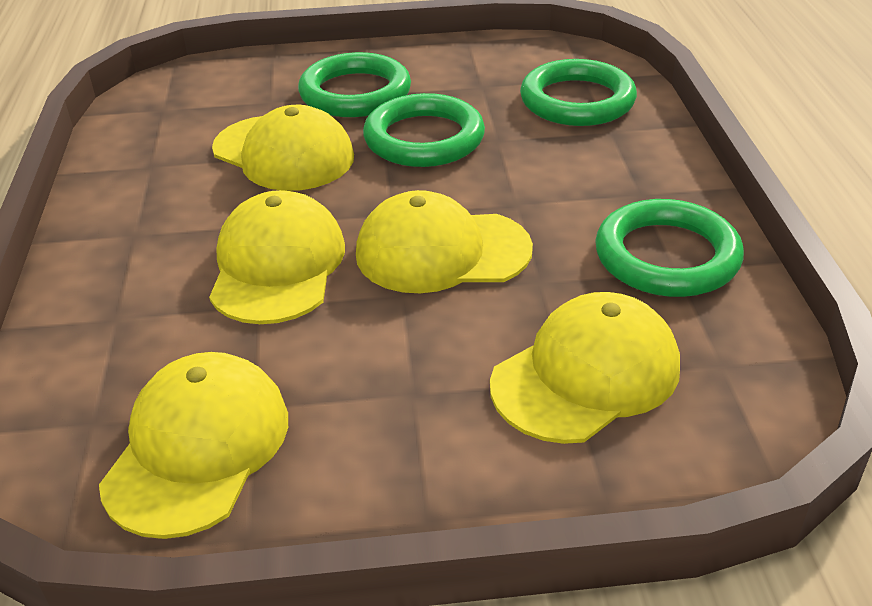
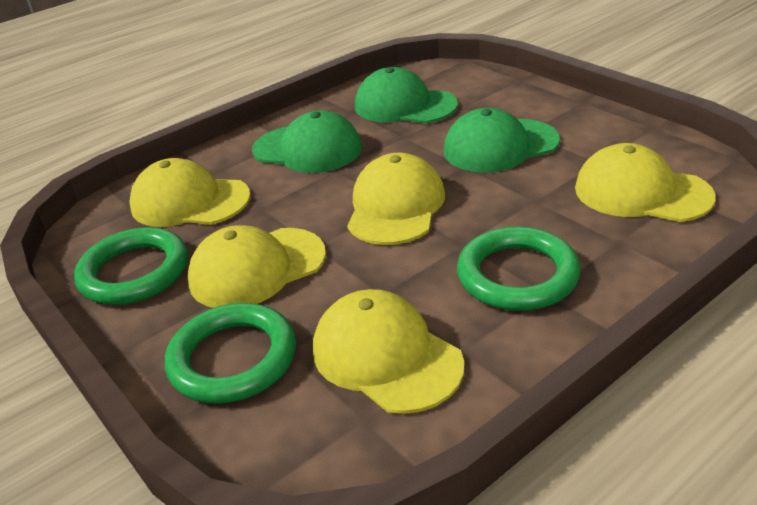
green cap: 0 -> 3
green ring: 4 -> 3

